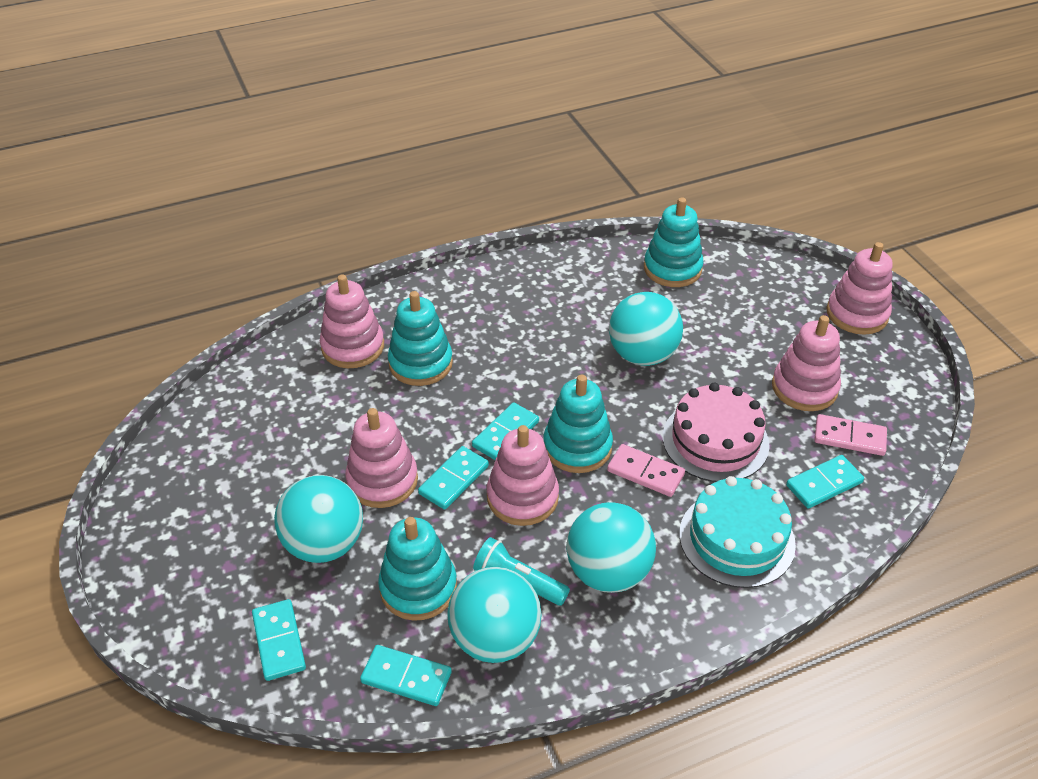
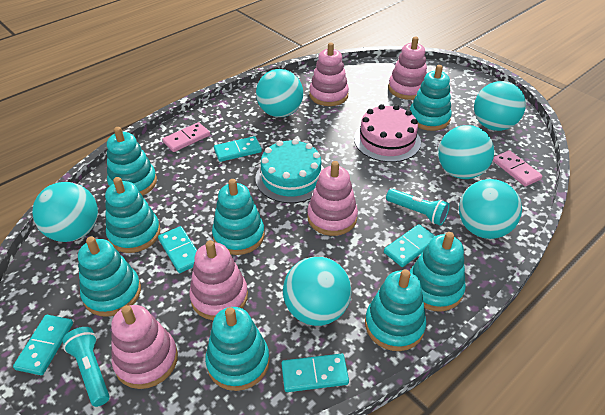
turquoise ball: 4 -> 6
turquoise flashlight: 1 -> 2
turquoise stacking toy: 4 -> 8

